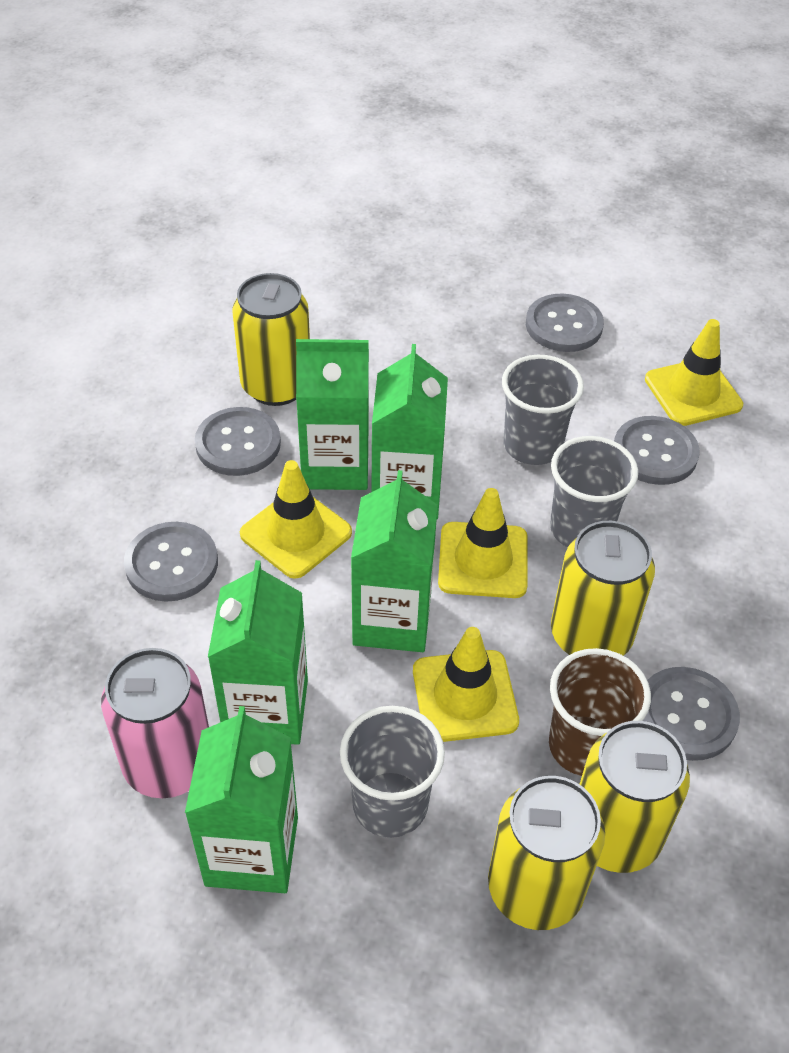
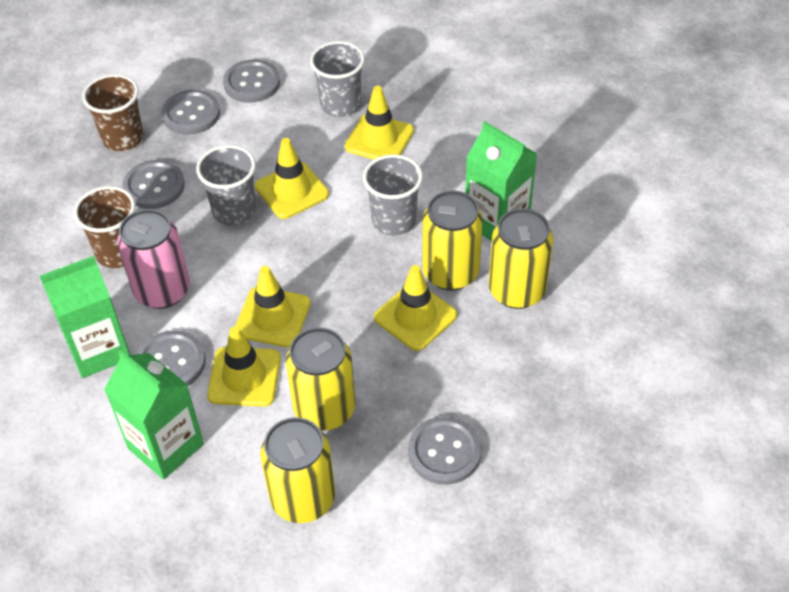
brown cup: 1 -> 2
green carton: 5 -> 3
yellow traffic cone: 4 -> 5

